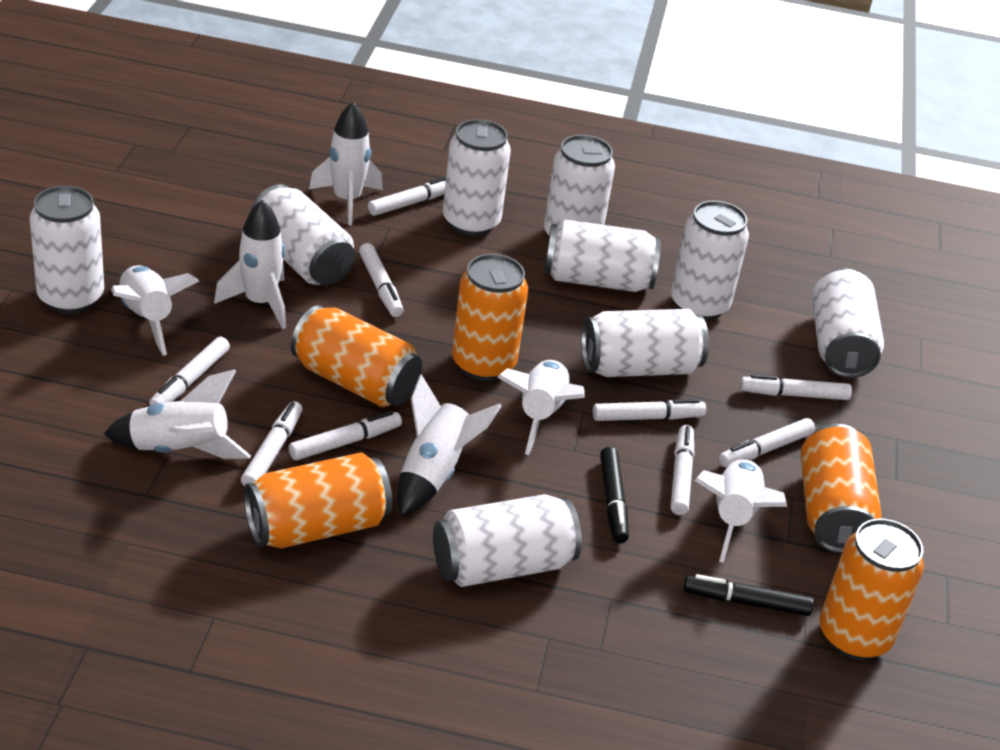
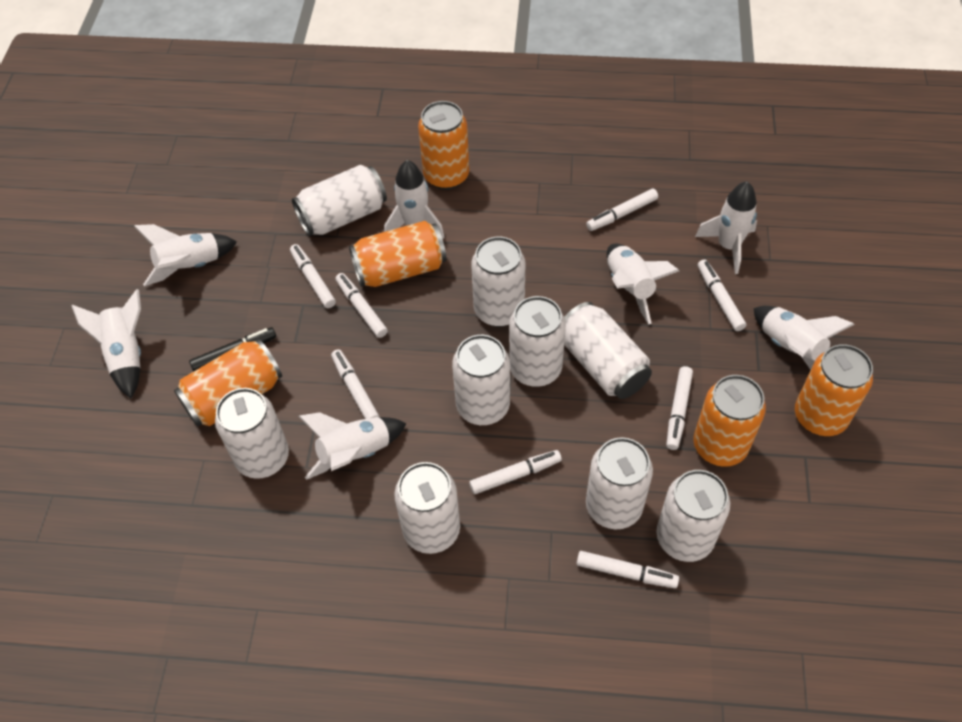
black marker: 2 -> 1
white marker: 9 -> 8

